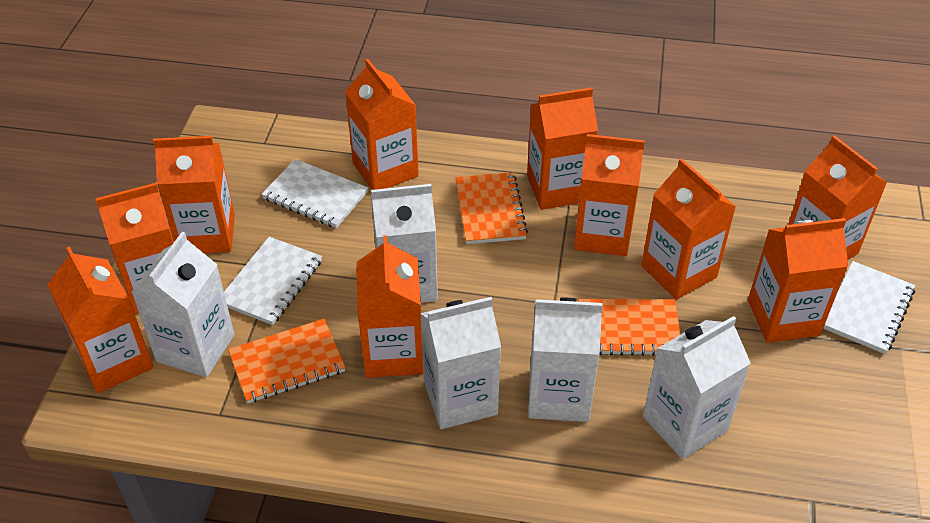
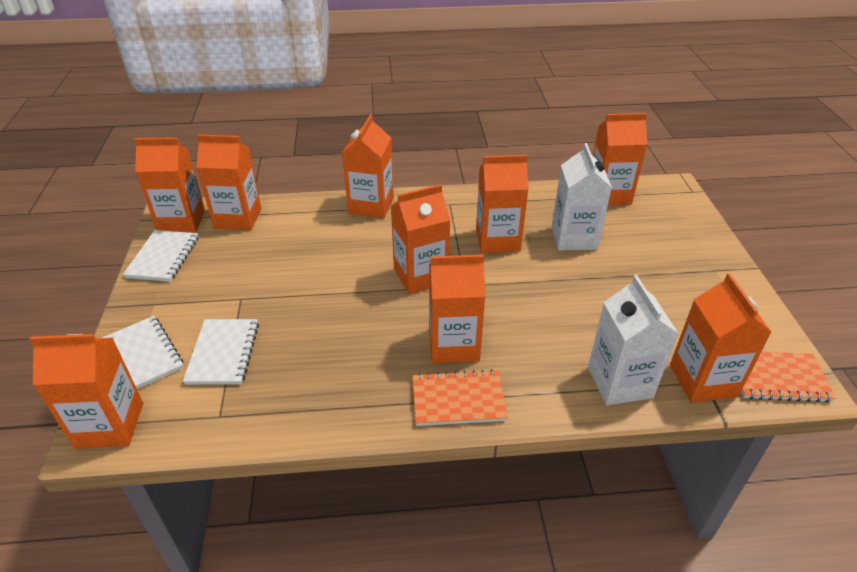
orange carton: 10 -> 9
orange notebook: 3 -> 2
white carton: 5 -> 2

